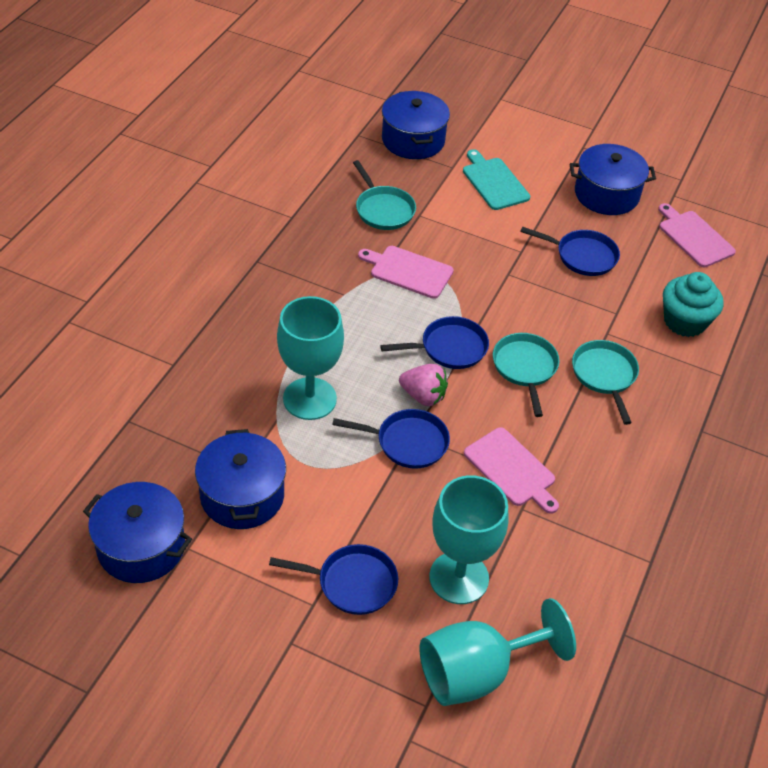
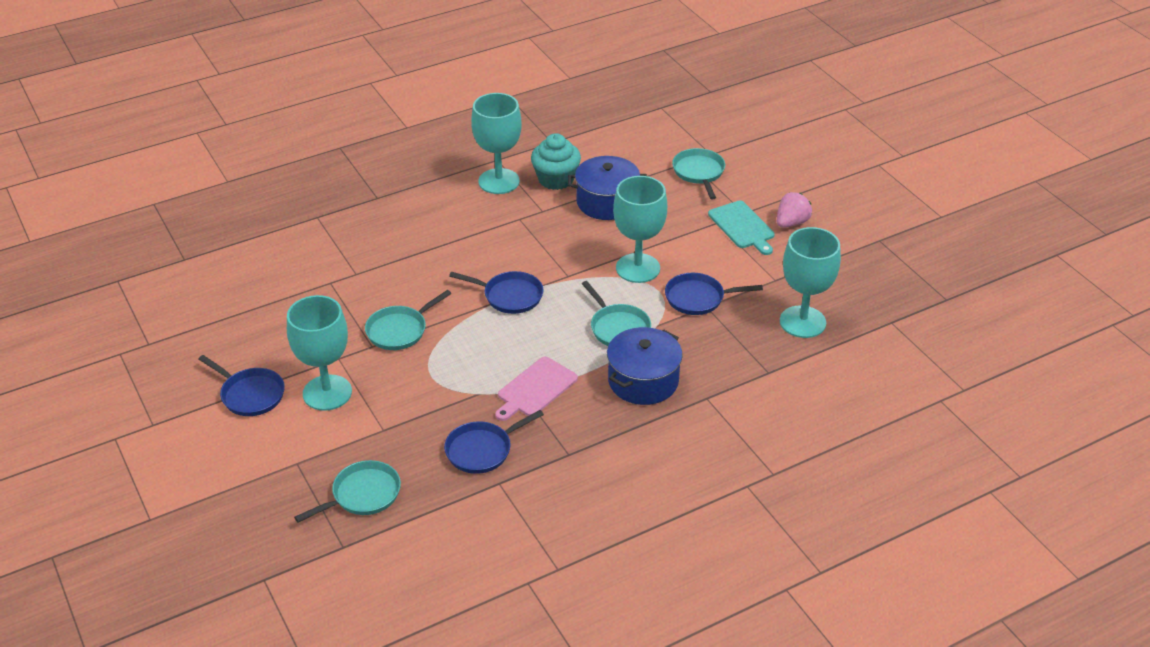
blue pot: 4 -> 2
pink cutting board: 3 -> 1
turquoise goblet: 3 -> 4
turquoise pan: 3 -> 4

